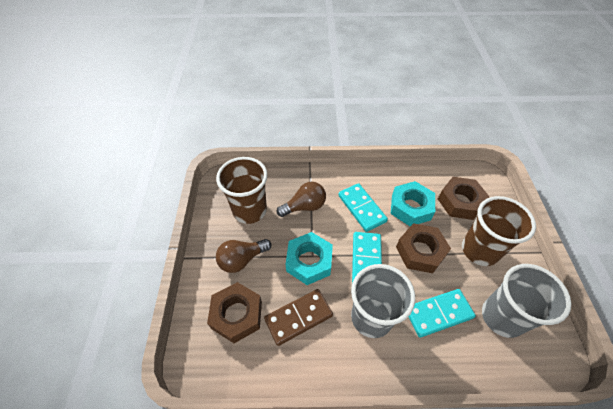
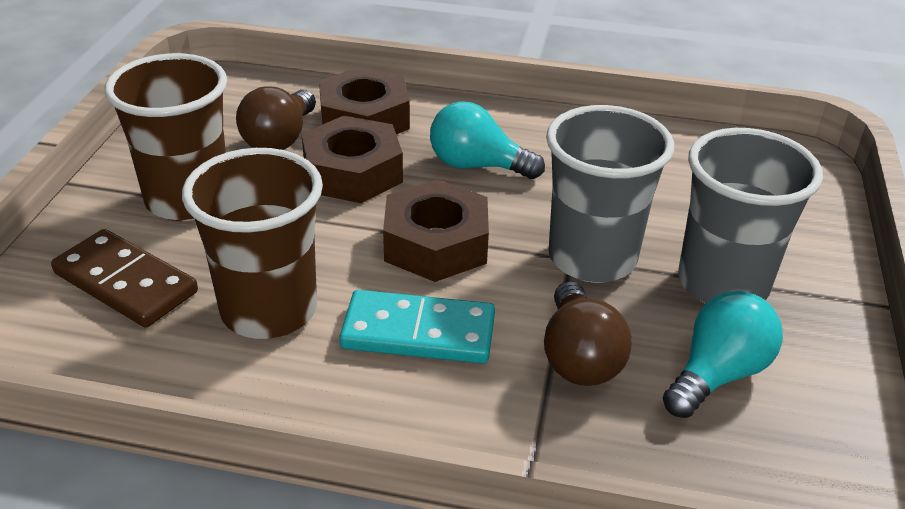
turquoise domino: 3 -> 1
turquoise light bulb: 0 -> 2
turquoise nut: 2 -> 0

